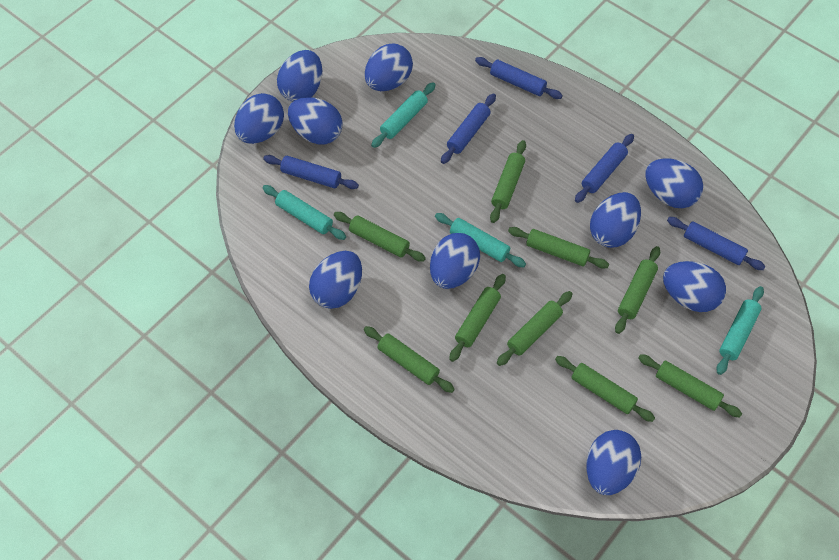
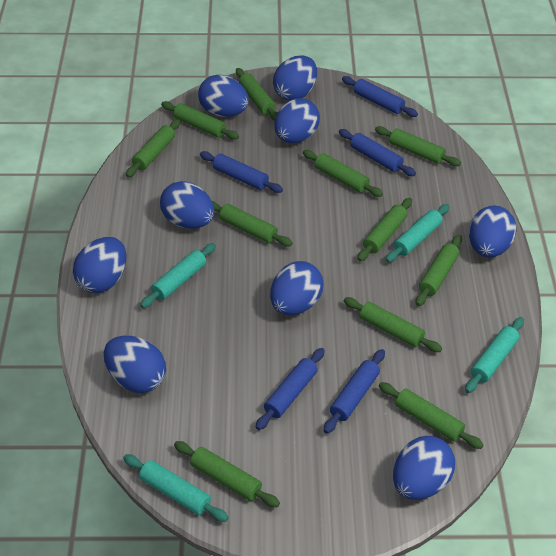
blue egg: 10 -> 9
green rolling pin: 9 -> 11

